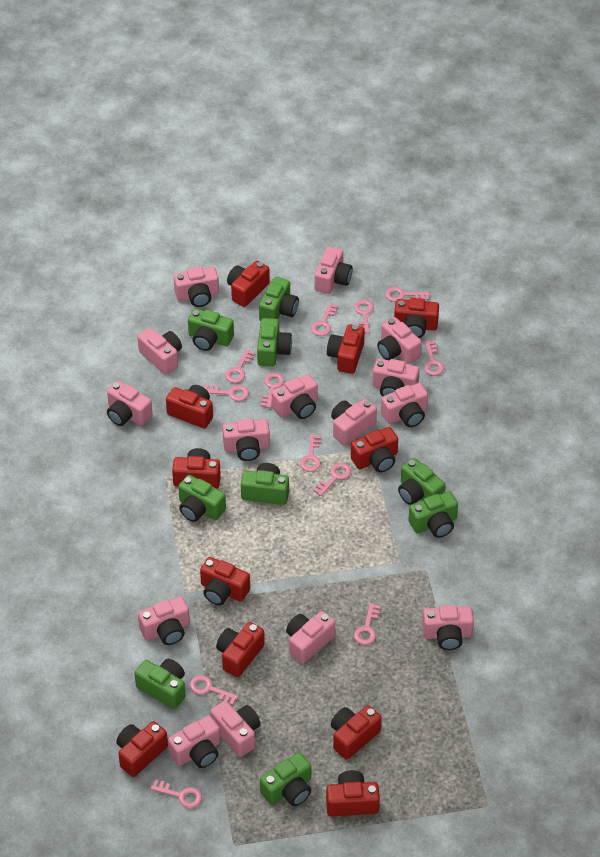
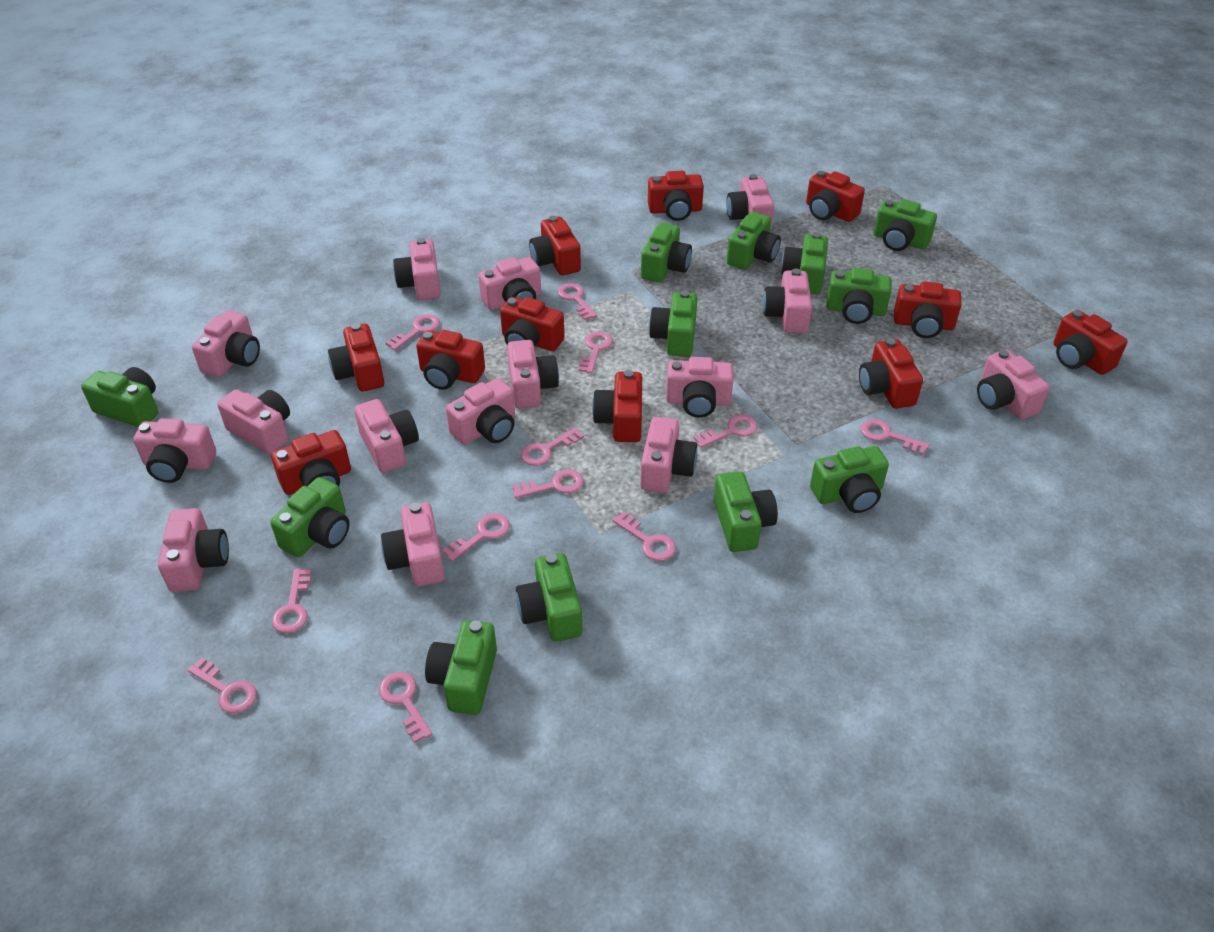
green camera: 9 -> 12

